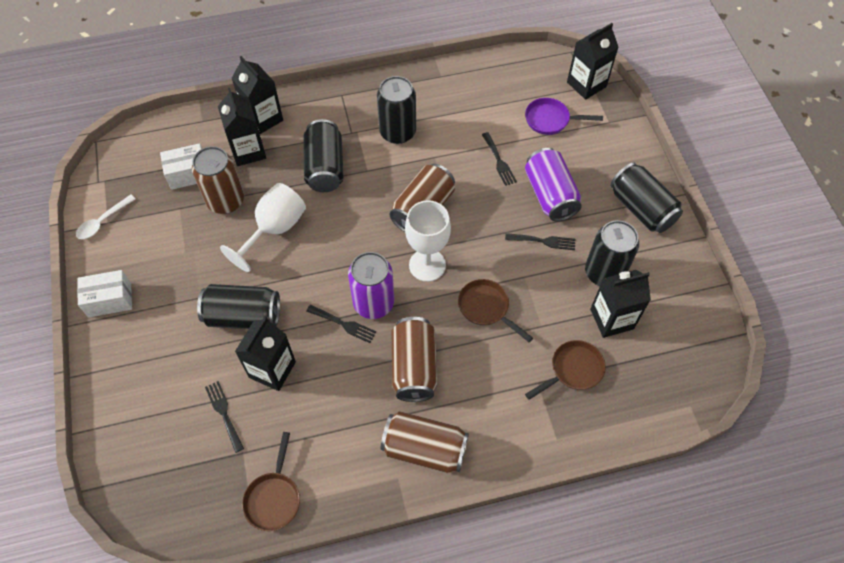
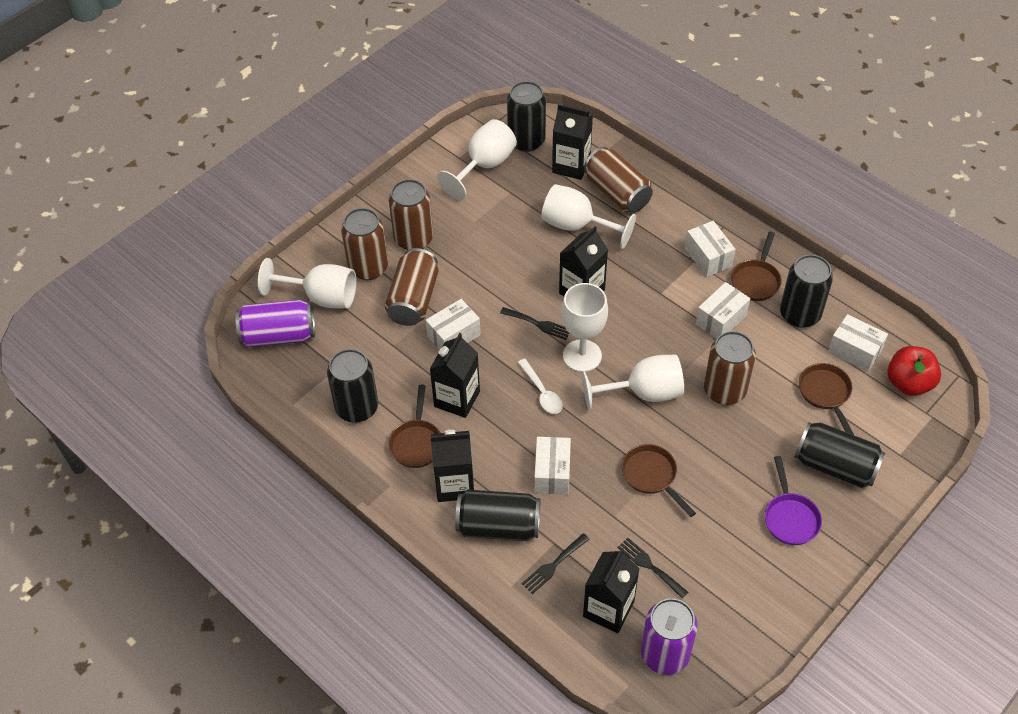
black fork: 4 -> 3
brown can: 4 -> 5
brown pan: 3 -> 4
red apple: 0 -> 1
white box: 2 -> 5
white goblet: 2 -> 5

